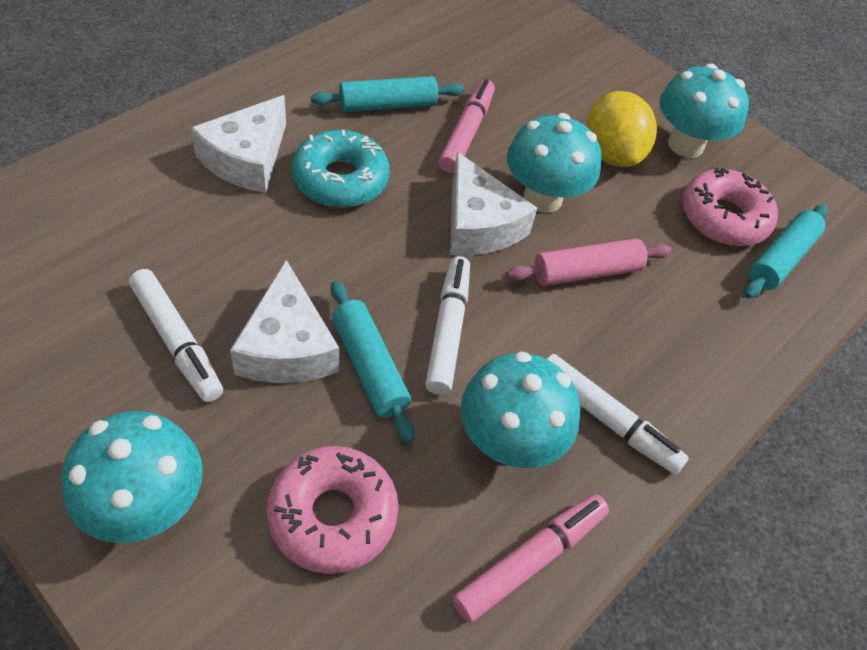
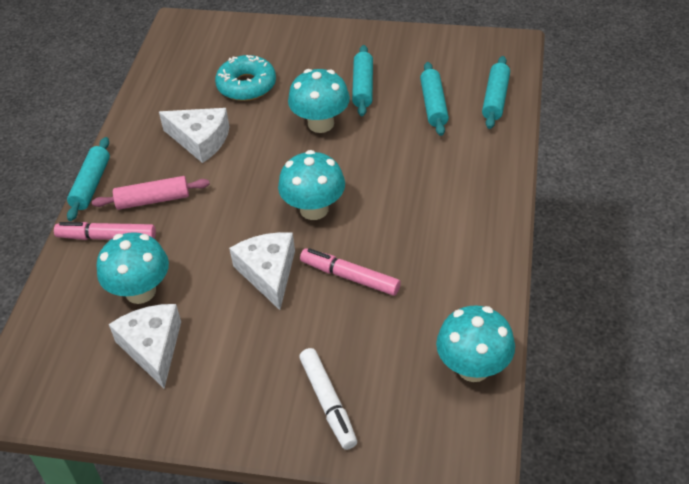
pink donut: 2 -> 0
turquoise rolling pin: 3 -> 4
white marker: 3 -> 1
yellow lemon: 1 -> 0

